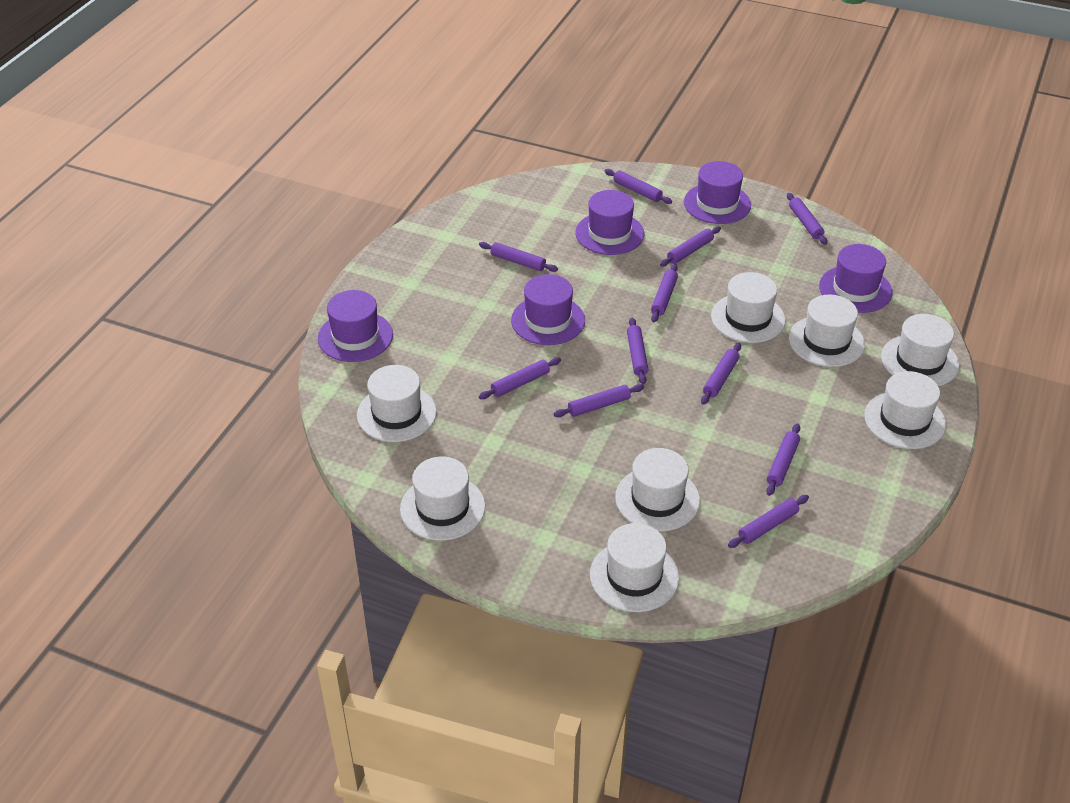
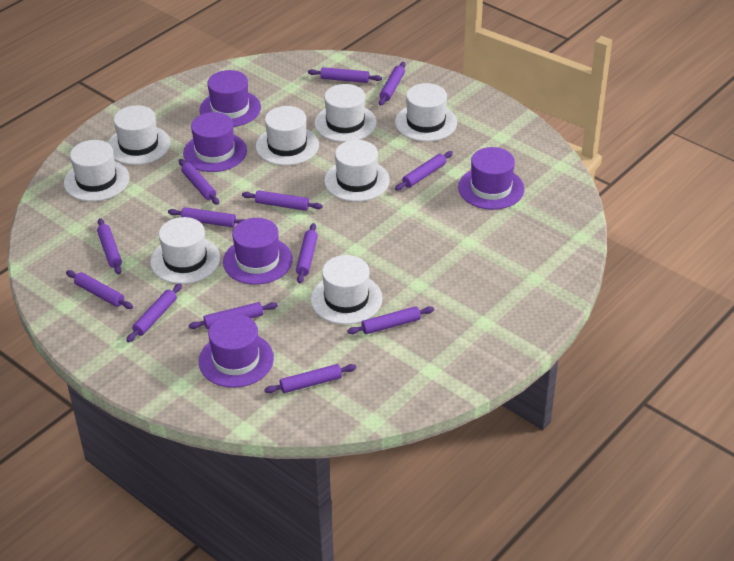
purple rolling pin: 11 -> 13

